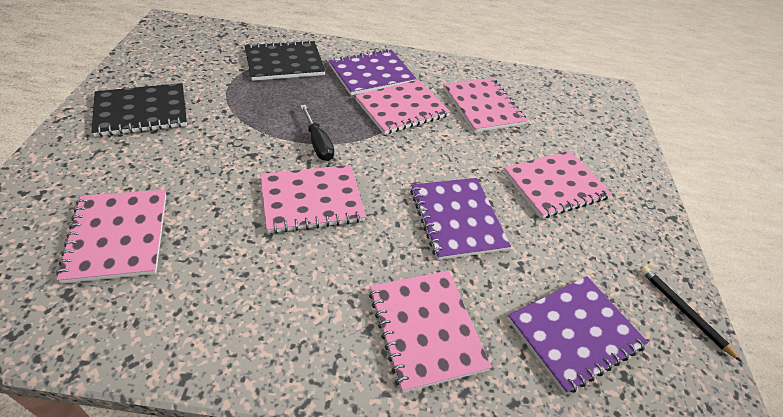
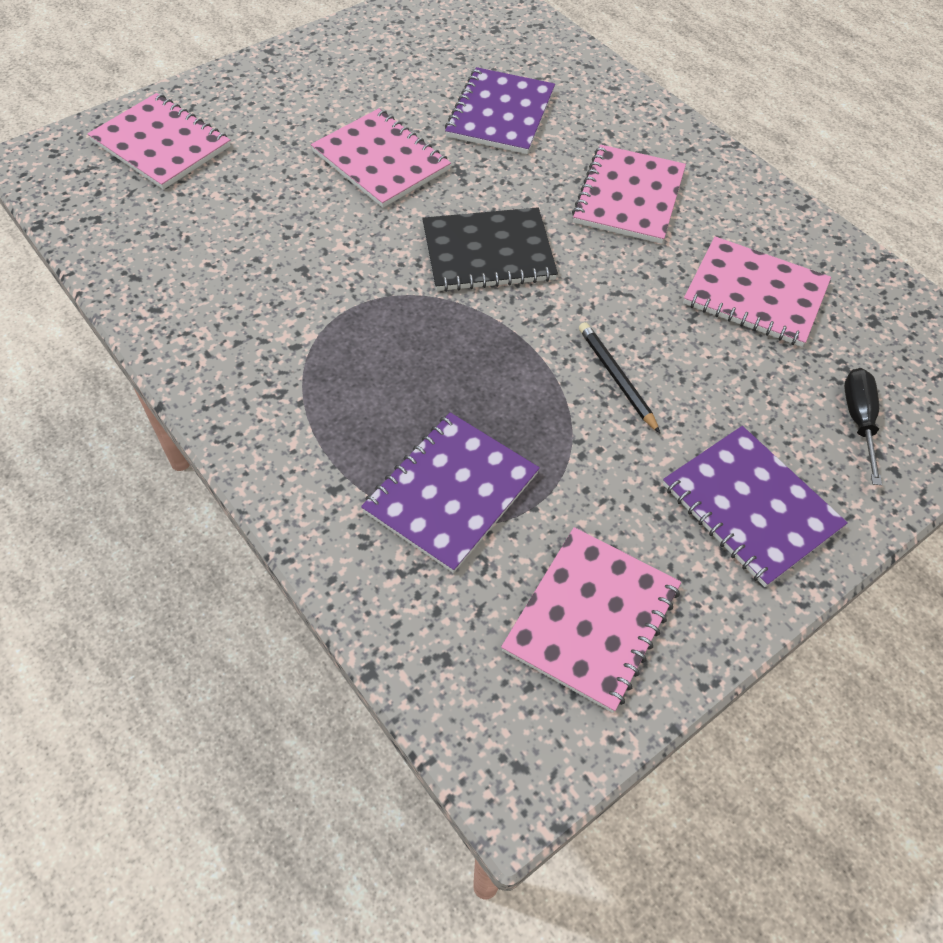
black notebook: 2 -> 1
pink notebook: 6 -> 5

